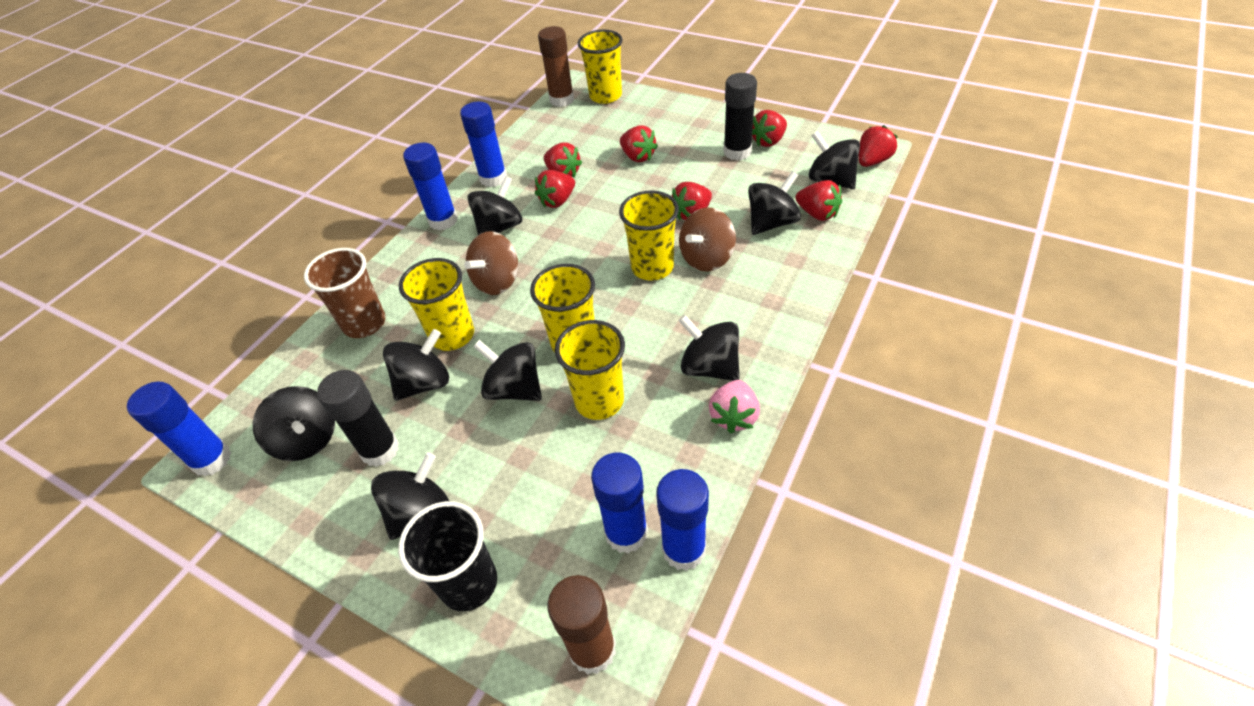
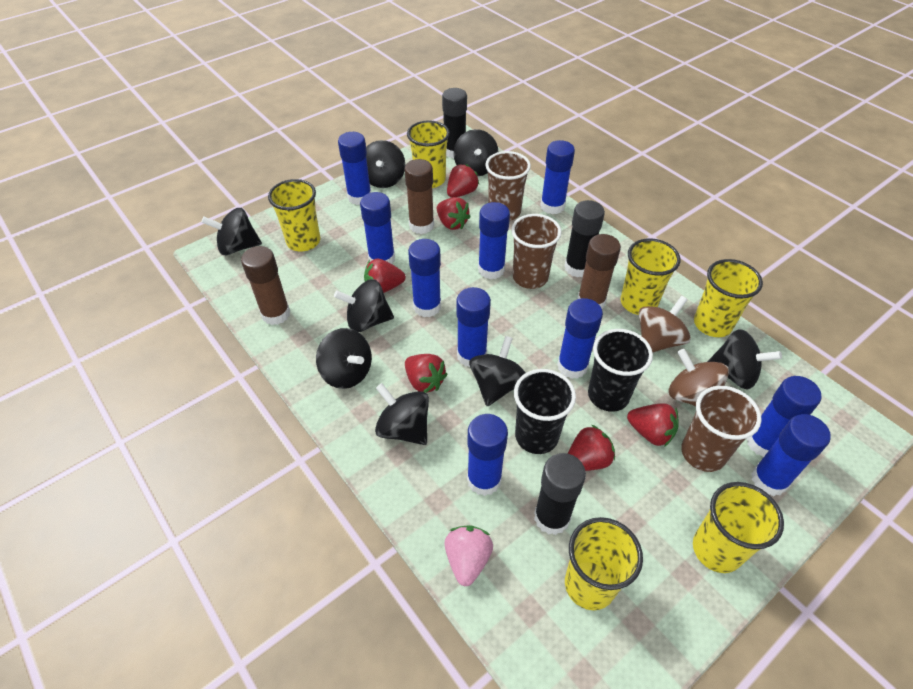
black cup: 1 -> 2
black glue stick: 2 -> 3
blue glue stick: 5 -> 10
brown cup: 1 -> 3
brown glue stick: 2 -> 3
red strawberry: 7 -> 6
yellow cup: 5 -> 6

